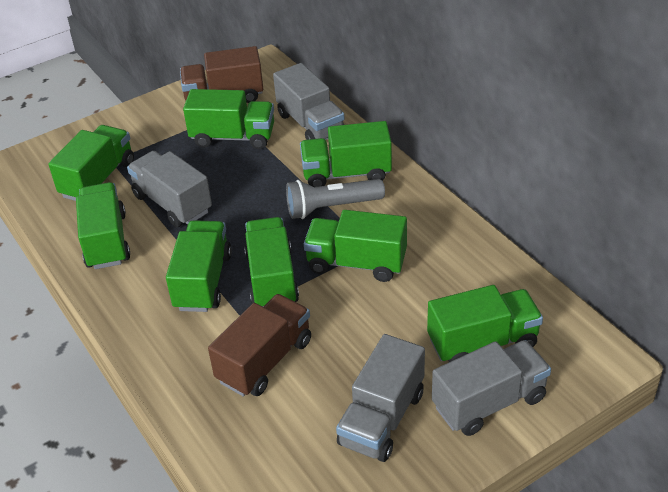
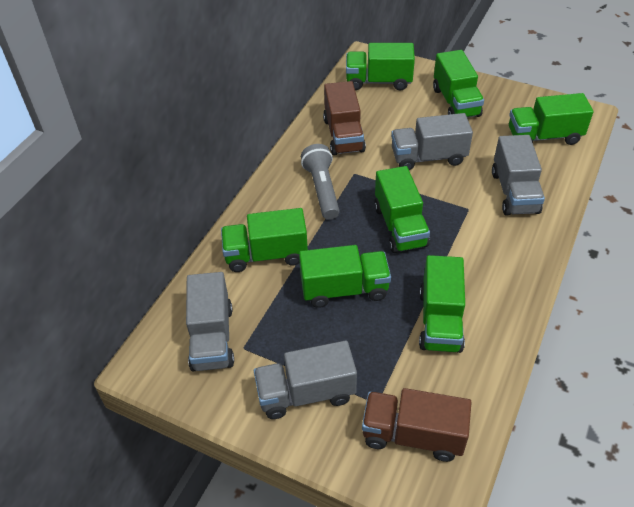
green truck: 8 -> 7

